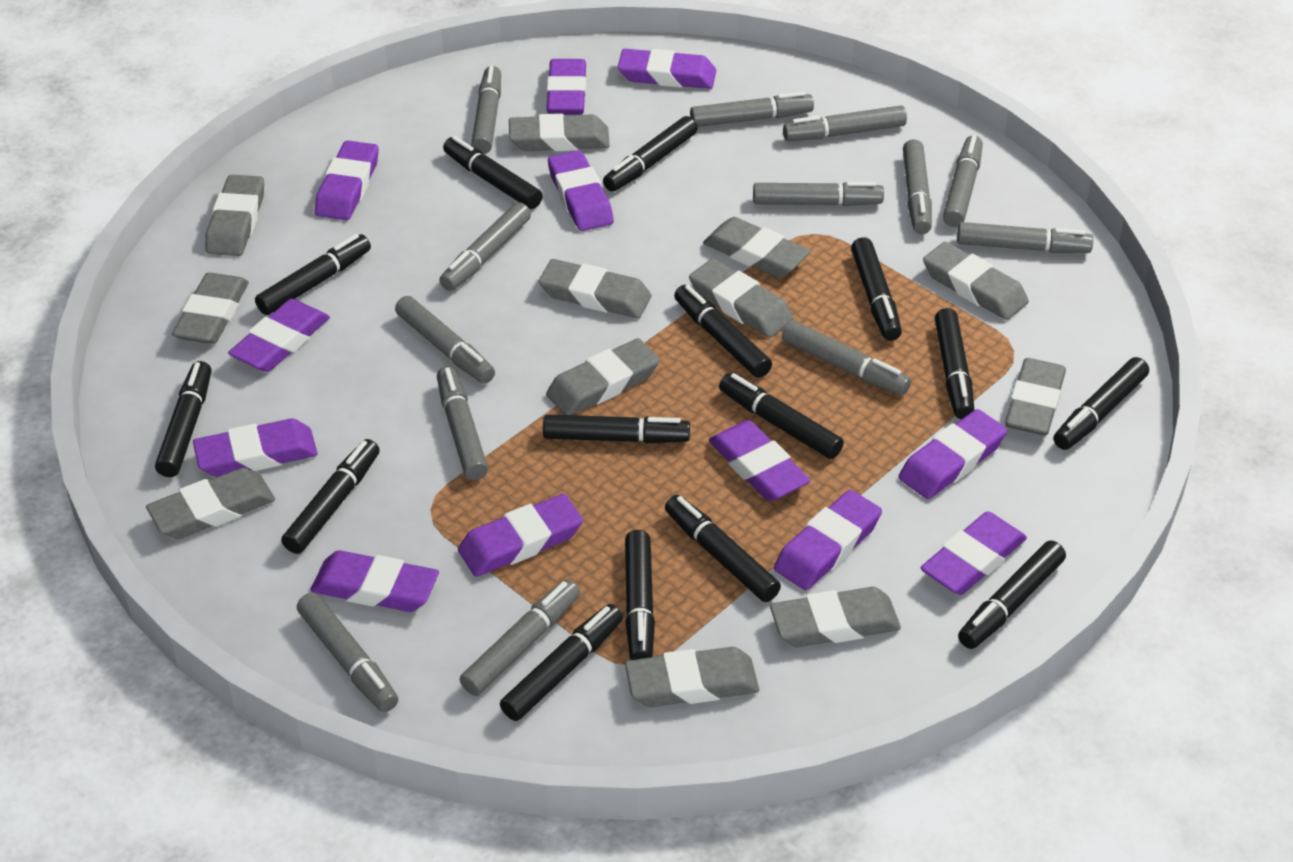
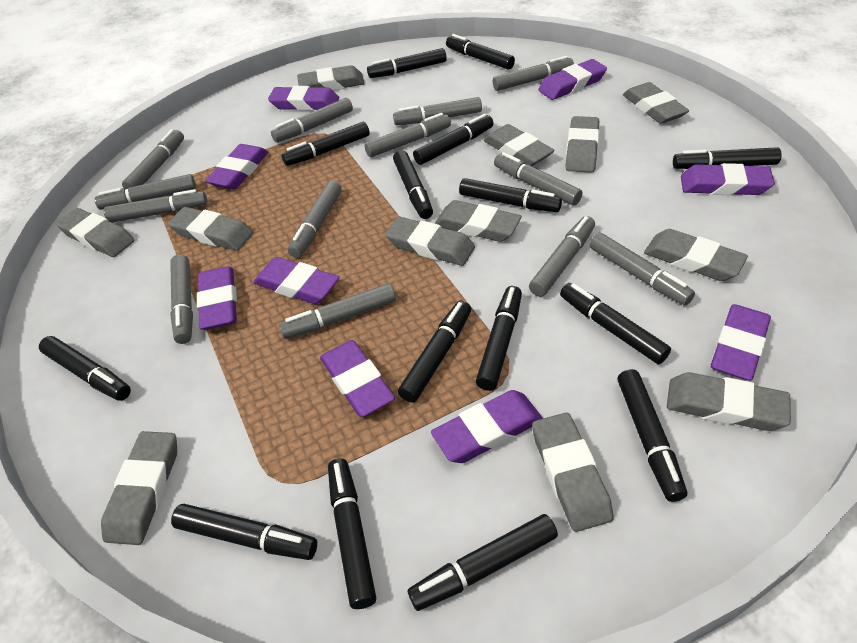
purple eraser: 12 -> 9

